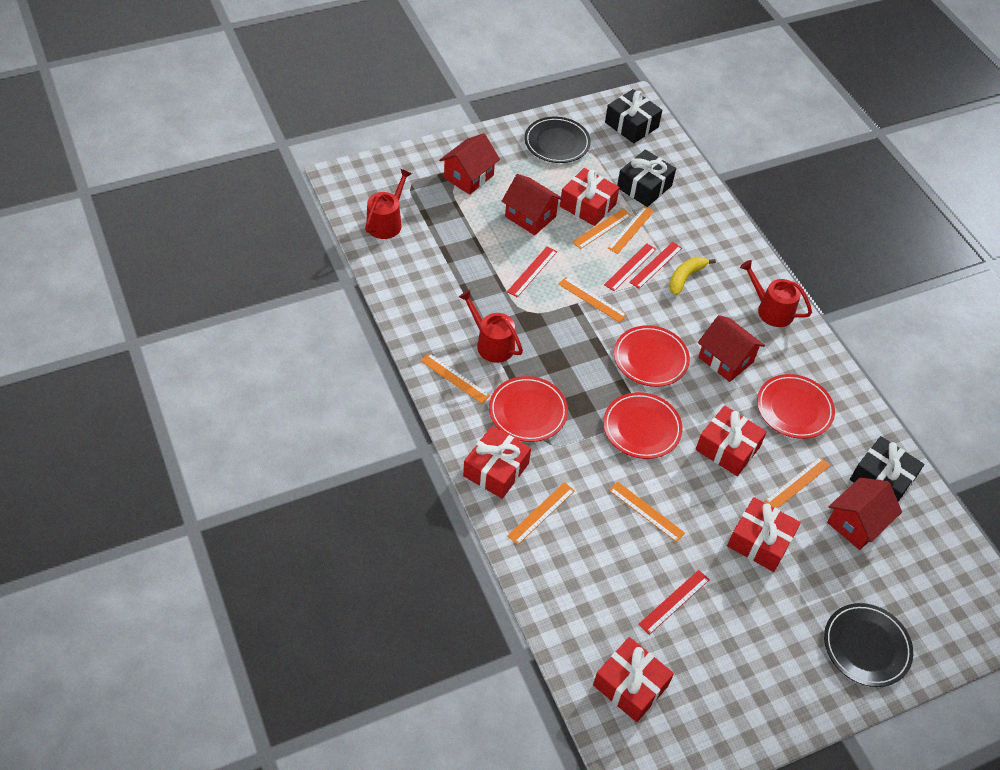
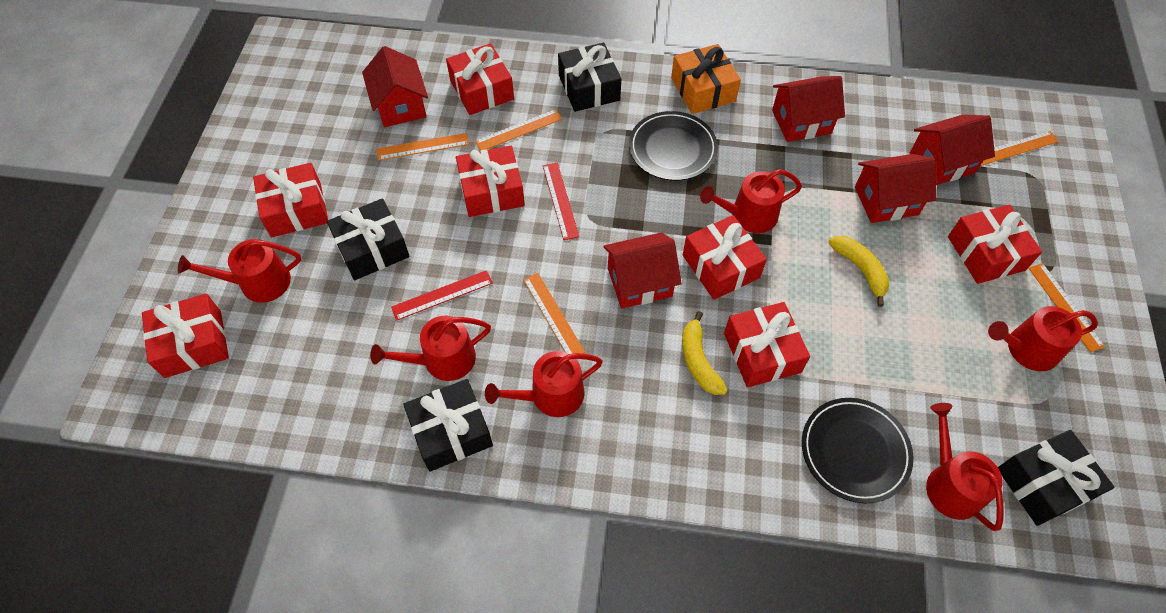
black gift: 3 -> 4
orange gift: 0 -> 1
orange ruler: 7 -> 5
red gift: 5 -> 7
red house: 4 -> 5
red plate: 4 -> 0
red ruler: 4 -> 2
red watering can: 3 -> 6
yellow banana: 1 -> 2

